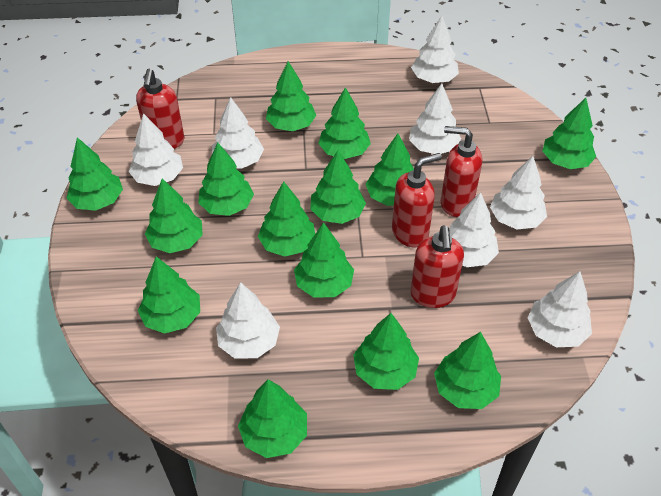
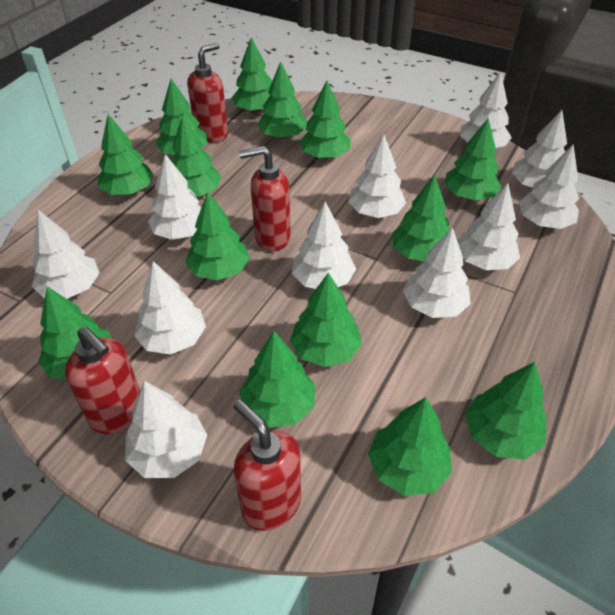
white tree: 8 -> 11

